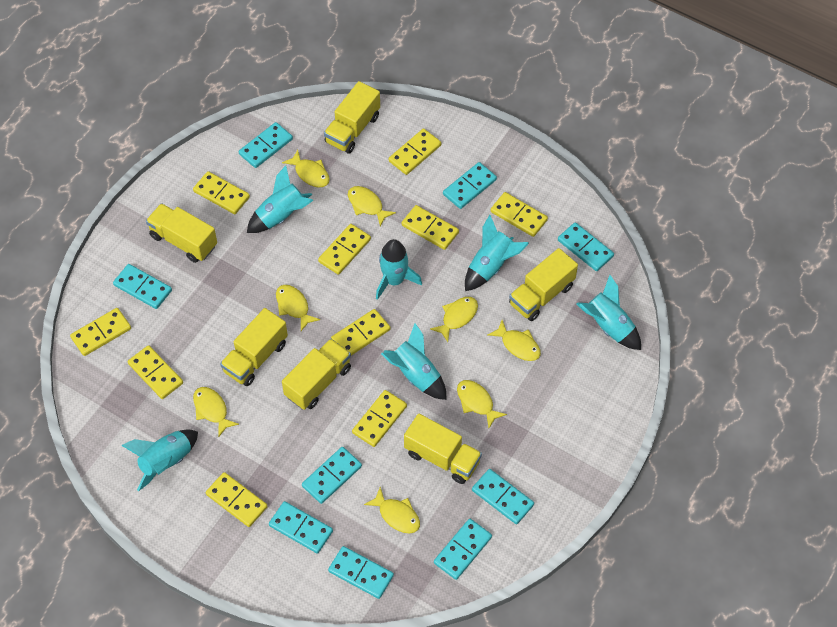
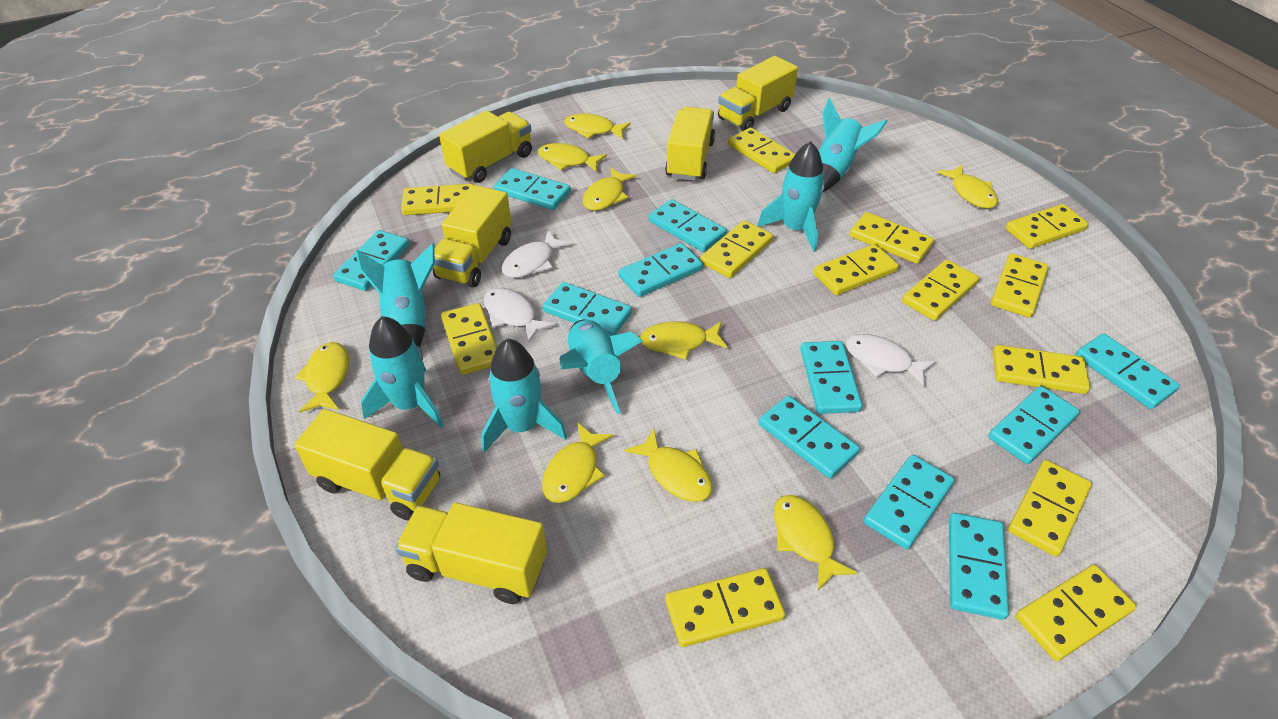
turquoise domino: 9 -> 11
white fish: 0 -> 3
yellow domino: 10 -> 13
yellow fish: 8 -> 9

